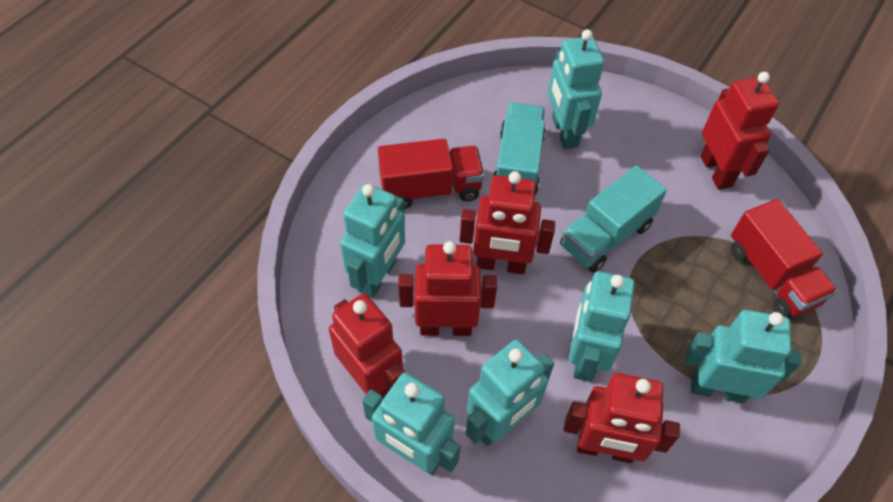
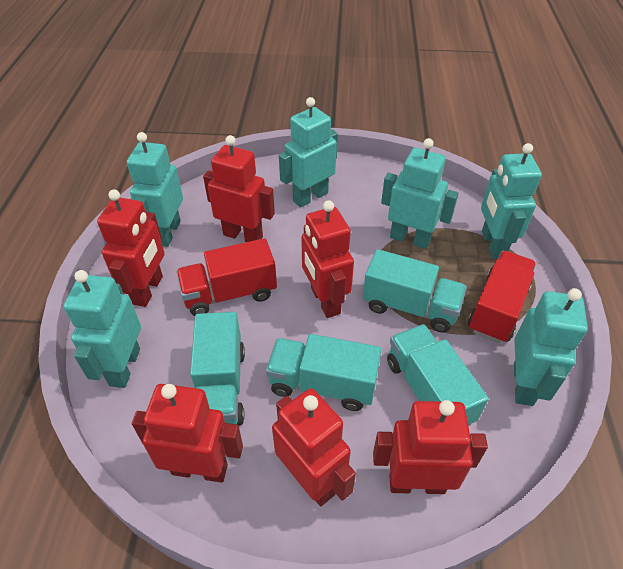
red robot: 5 -> 6
turquoise truck: 2 -> 4

